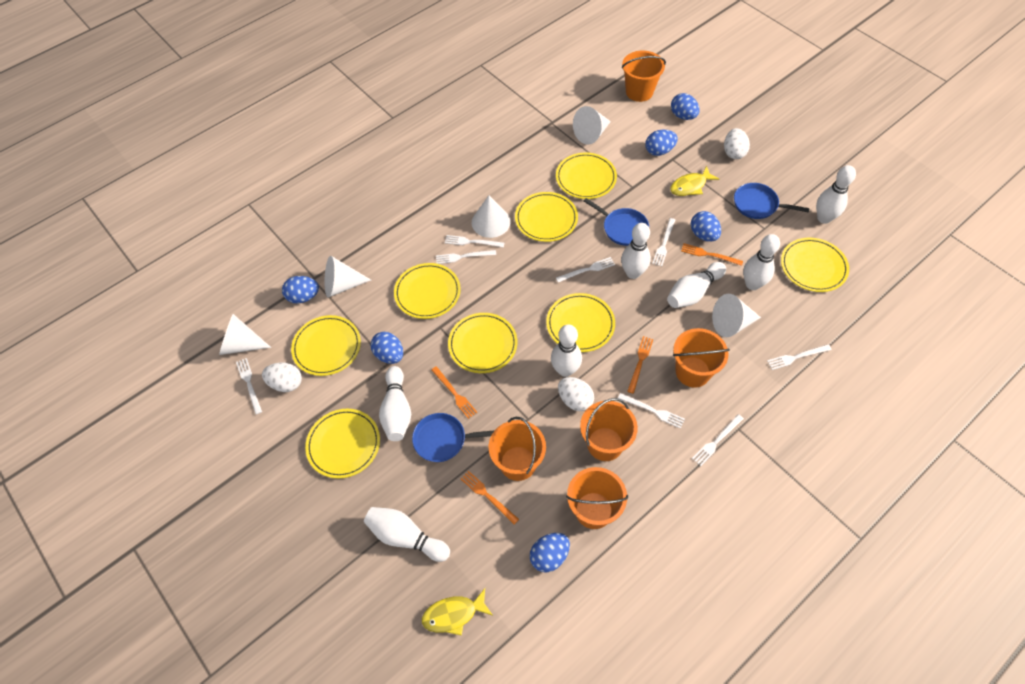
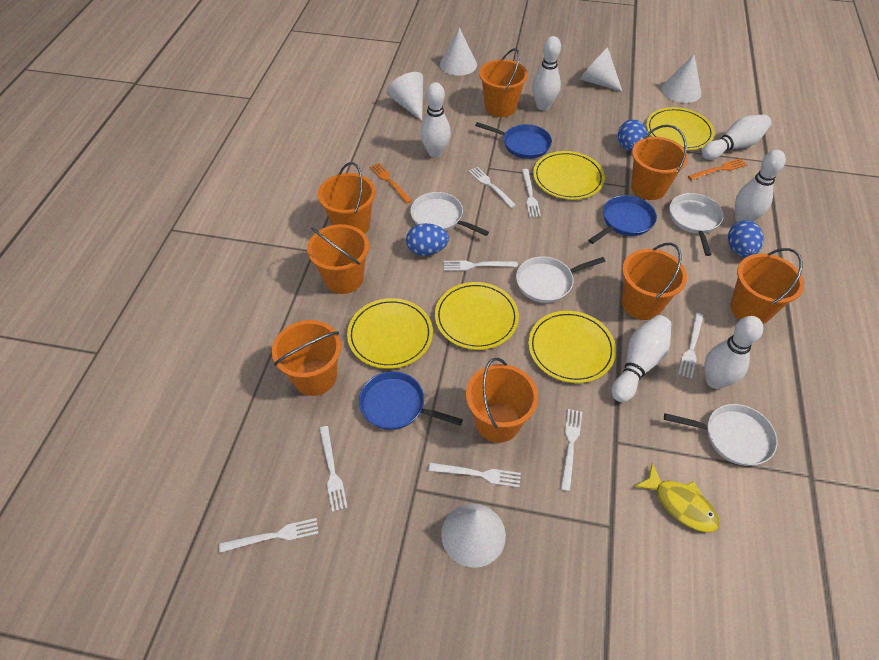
blue egg: 6 -> 3
orange bucket: 5 -> 8
orange fork: 4 -> 2
white bowling pin: 7 -> 6
white egg: 3 -> 0
white pan: 0 -> 4
yellow fish: 2 -> 1
yellow plate: 8 -> 5

